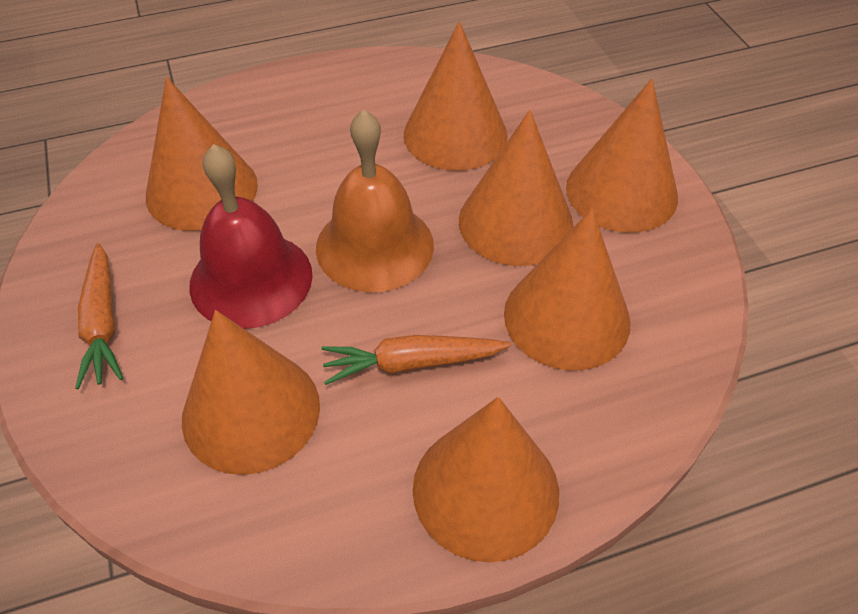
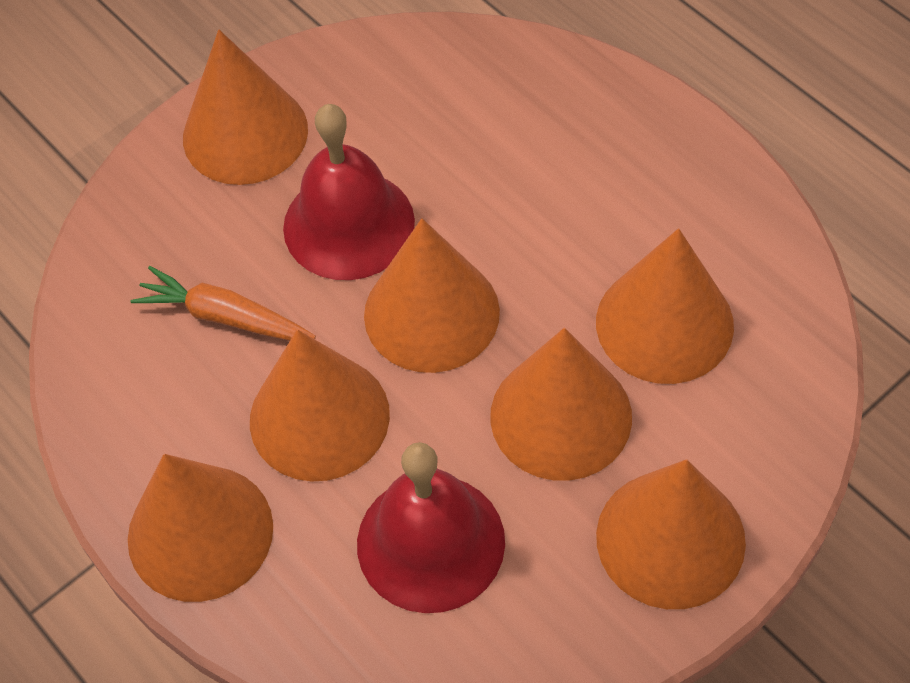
orange bell: 1 -> 0
orange carrot: 2 -> 1
red bell: 1 -> 2

